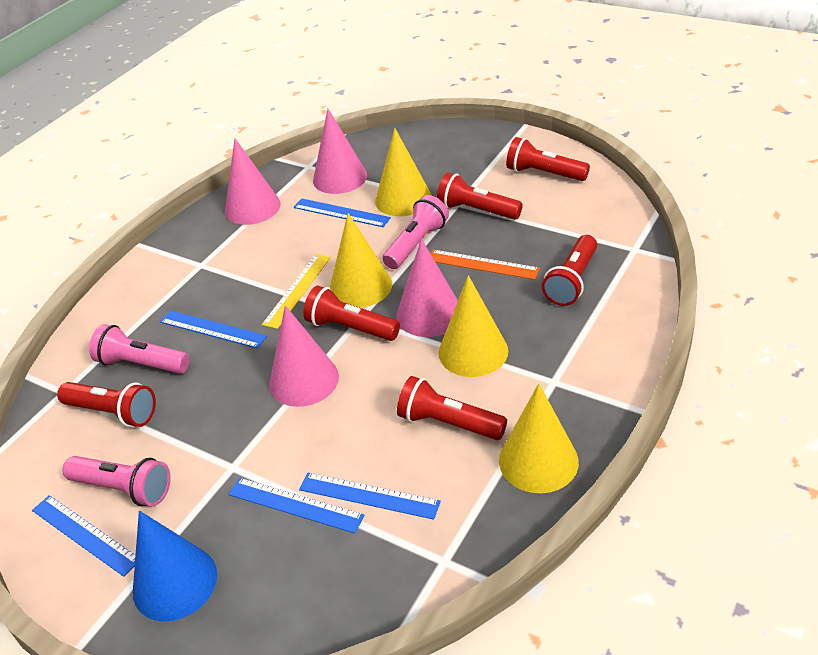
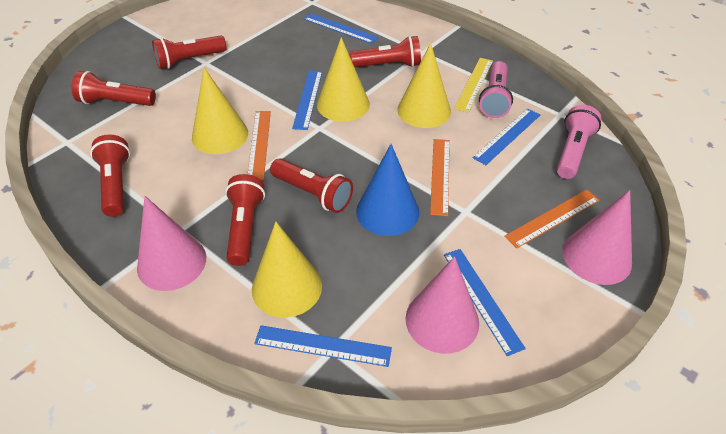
orange ruler: 1 -> 3
pink cone: 4 -> 3
pink flashlight: 3 -> 2

